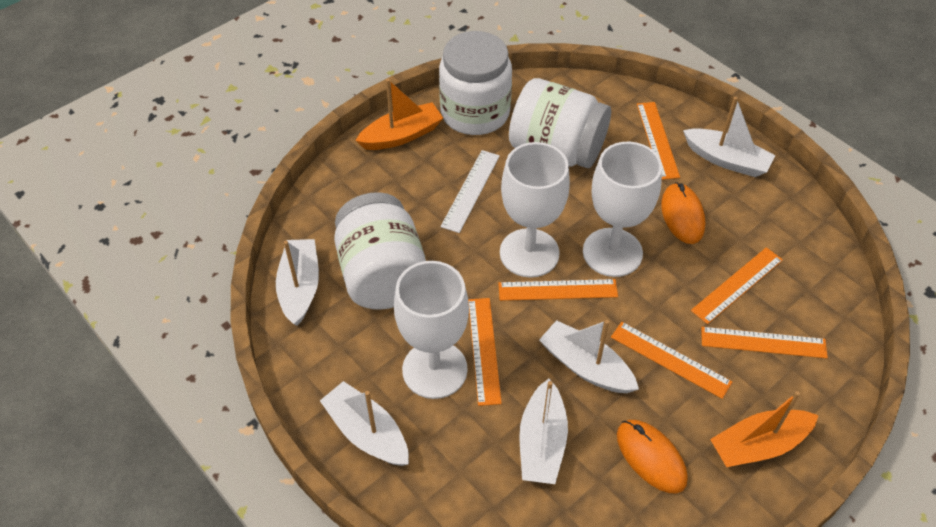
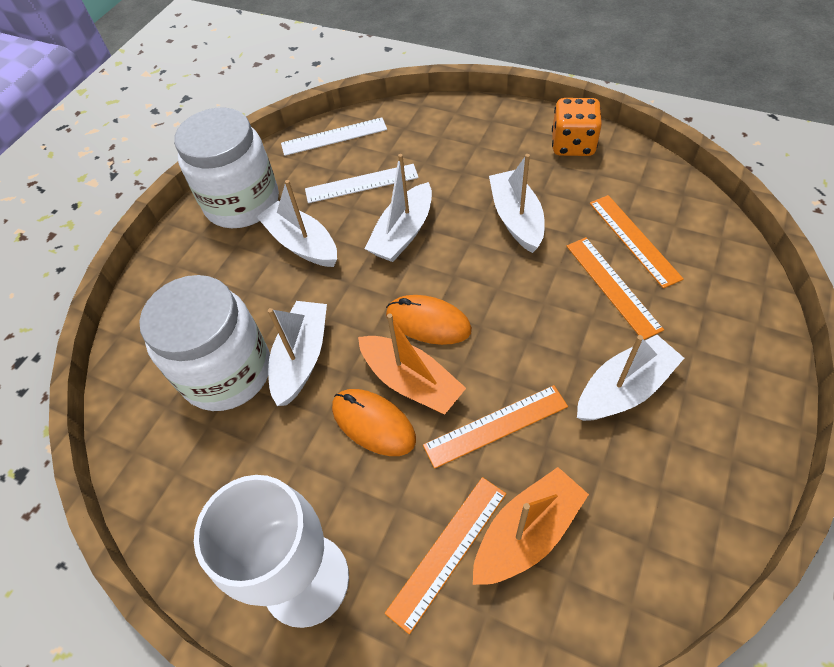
orange dice: 0 -> 1
orange ruler: 6 -> 4
white goblet: 3 -> 1
white jar: 3 -> 2
white ruler: 1 -> 2

